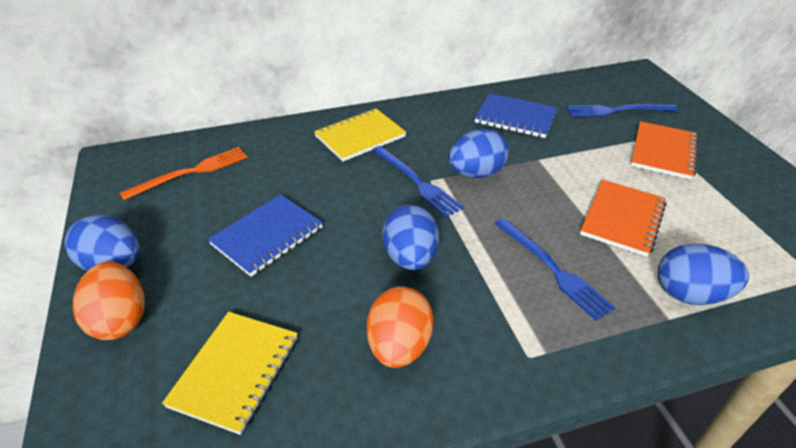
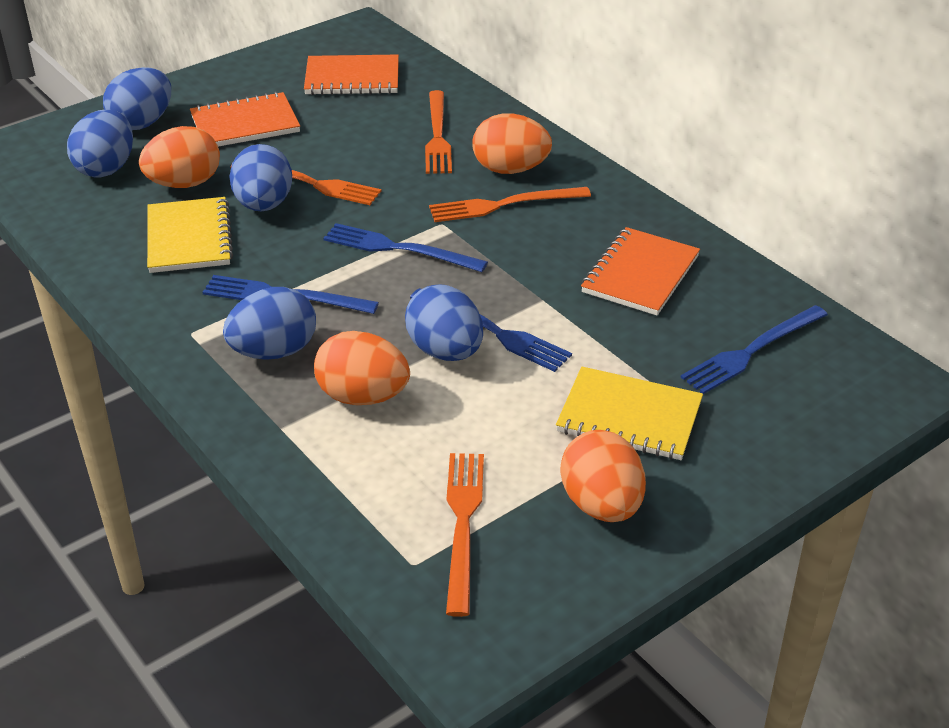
blue egg: 4 -> 5
blue fork: 3 -> 4
blue notebook: 2 -> 0
orange egg: 2 -> 4
orange fork: 1 -> 4
orange notebook: 2 -> 3

